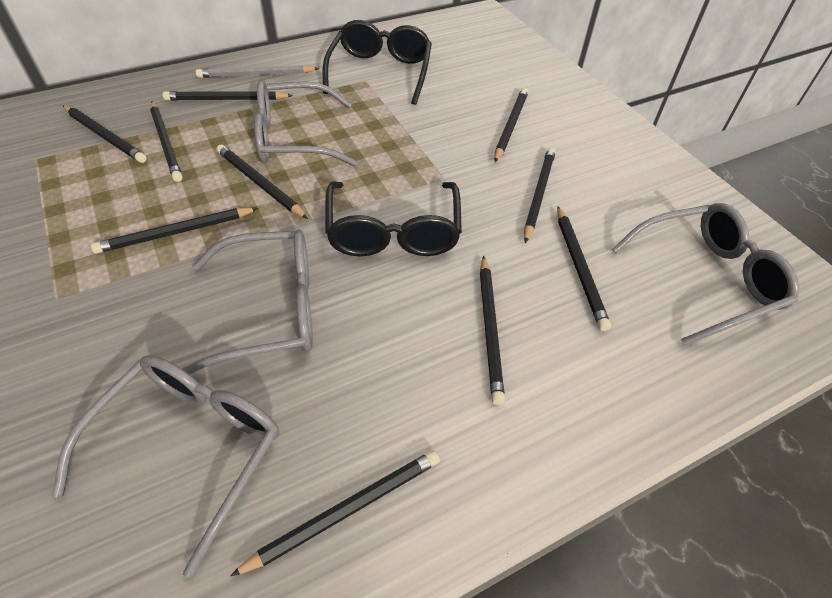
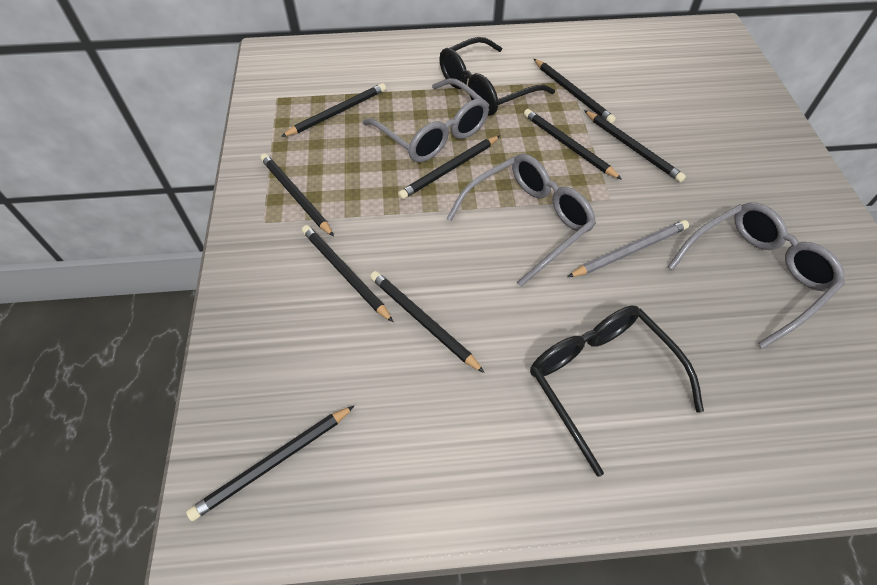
black pencil: 10 -> 9
grey glasses: 4 -> 3

